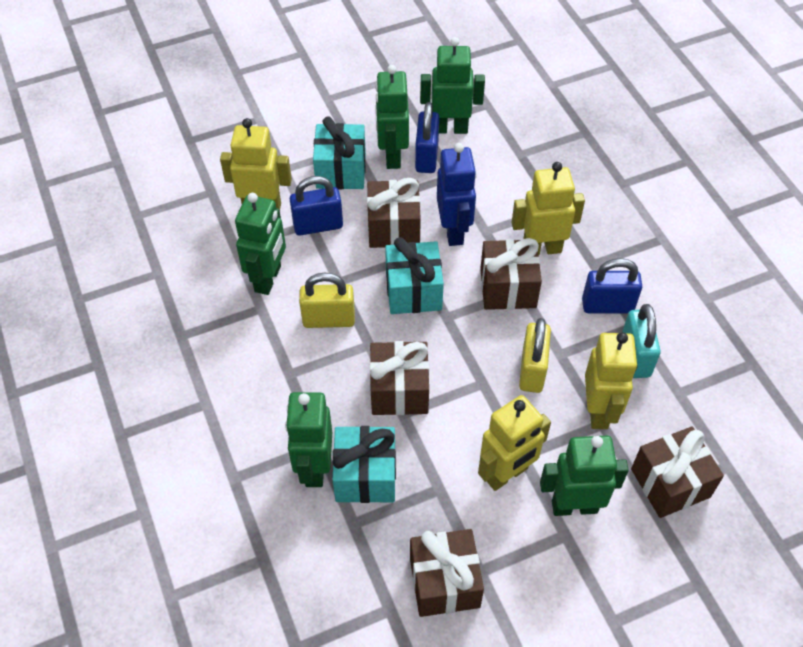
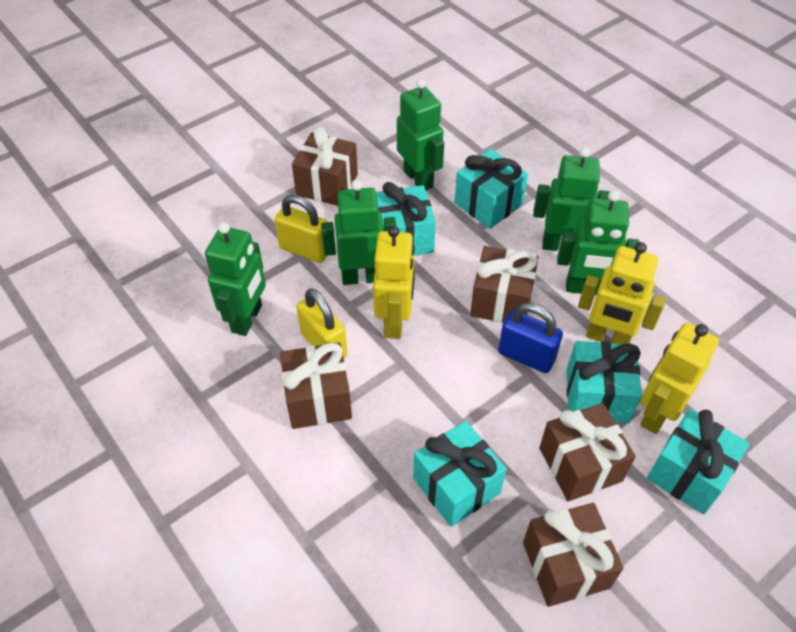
blue padlock: 3 -> 1
blue robot: 1 -> 0
turquoise gift: 3 -> 5
turquoise padlock: 1 -> 0
yellow robot: 4 -> 3

